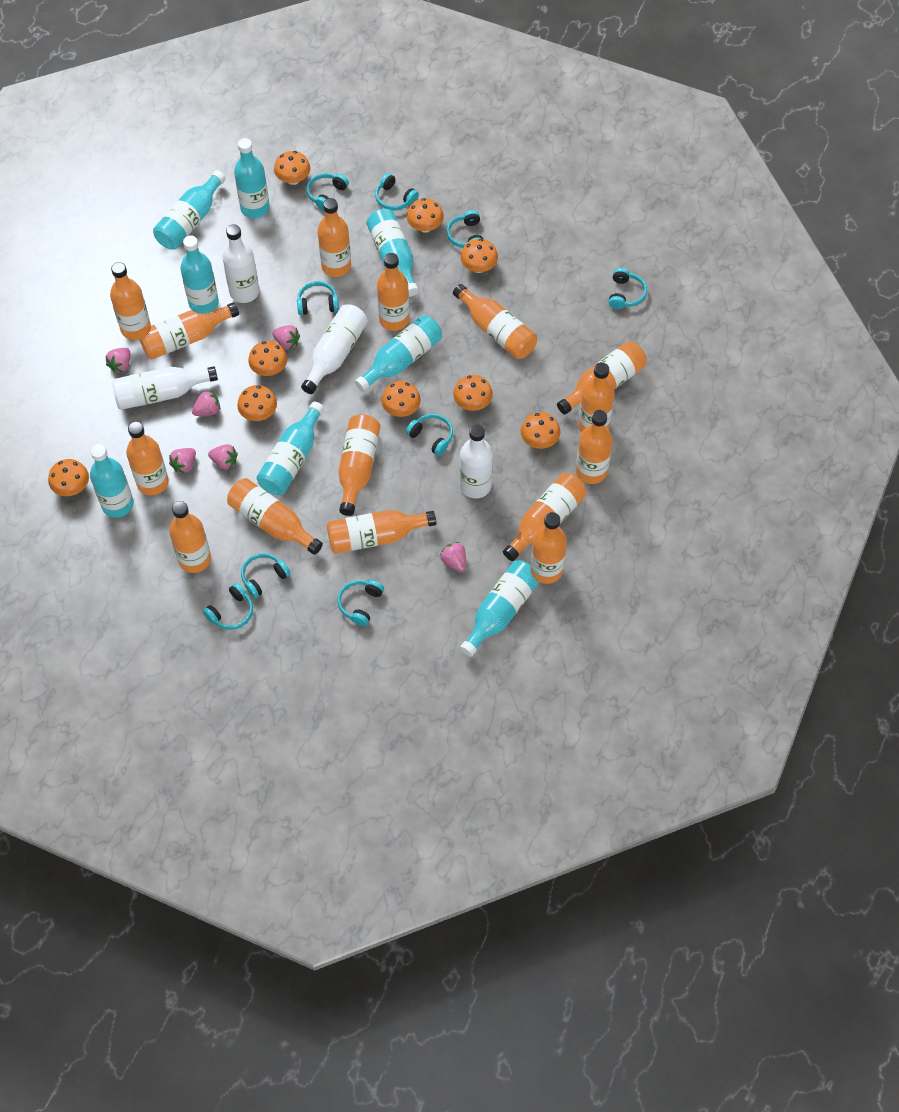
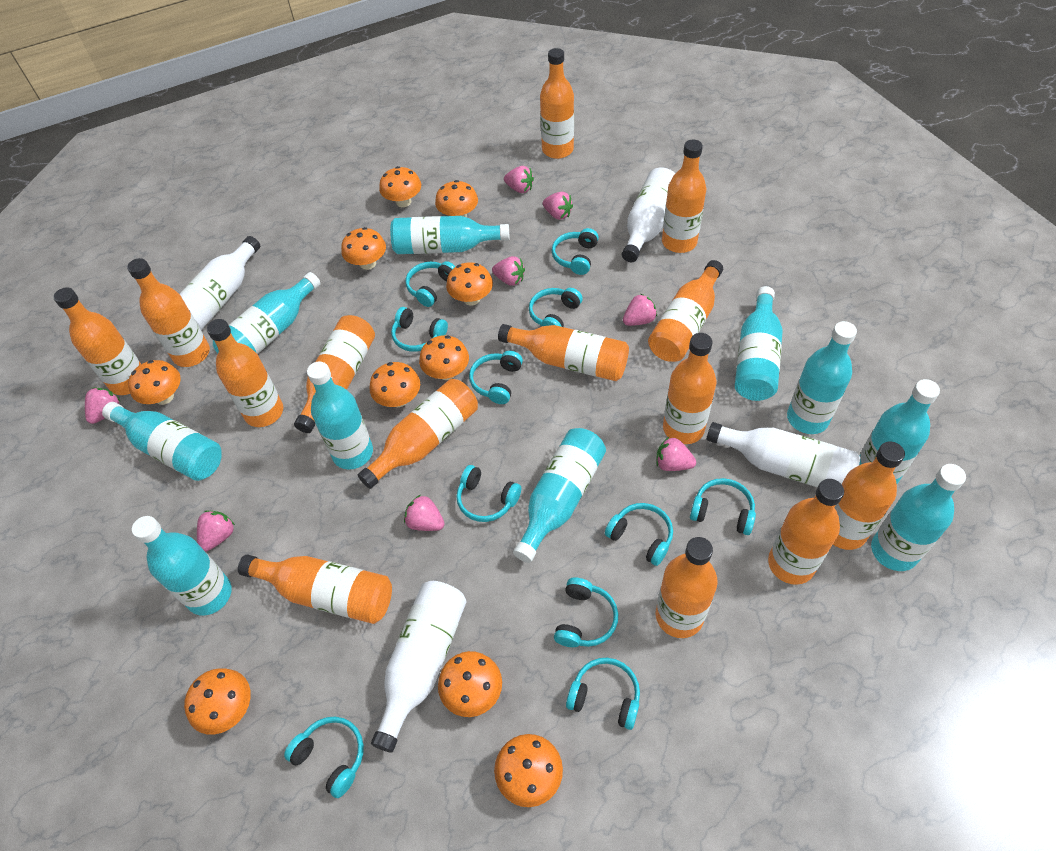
orange bottle: 15 -> 14
orange mushroom: 9 -> 10
pink strawberry: 6 -> 8
turquoise bottle: 8 -> 10
turquoise headphones: 9 -> 11

